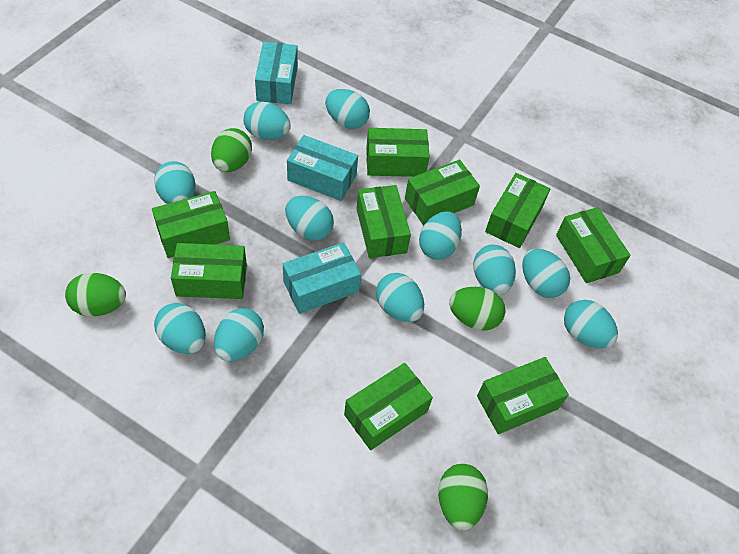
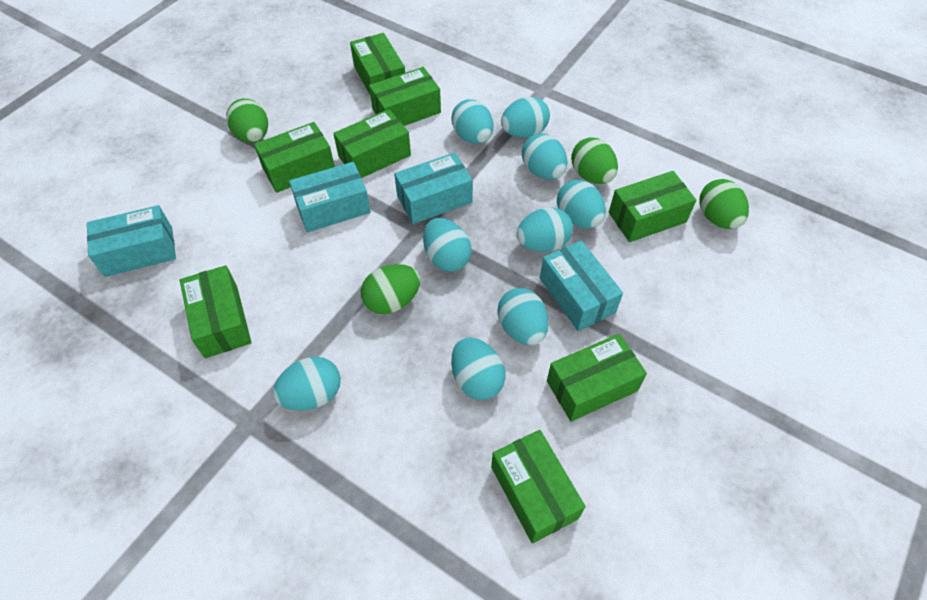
green box: 9 -> 8
turquoise box: 3 -> 4
turquoise egg: 11 -> 9

